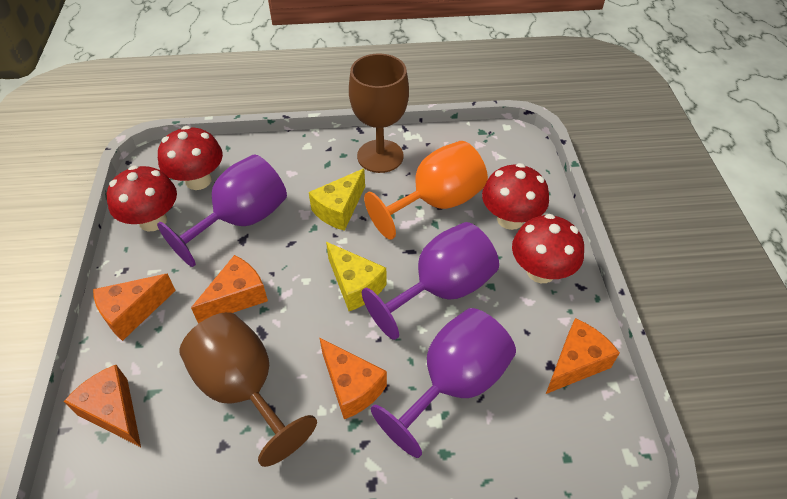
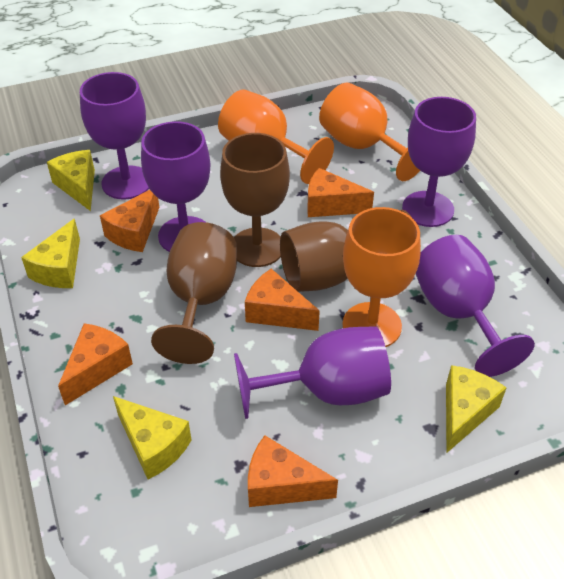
brown goblet: 2 -> 3
orange goblet: 1 -> 3
purple goblet: 3 -> 5
red mushroom: 4 -> 0
yellow cheese: 2 -> 4

